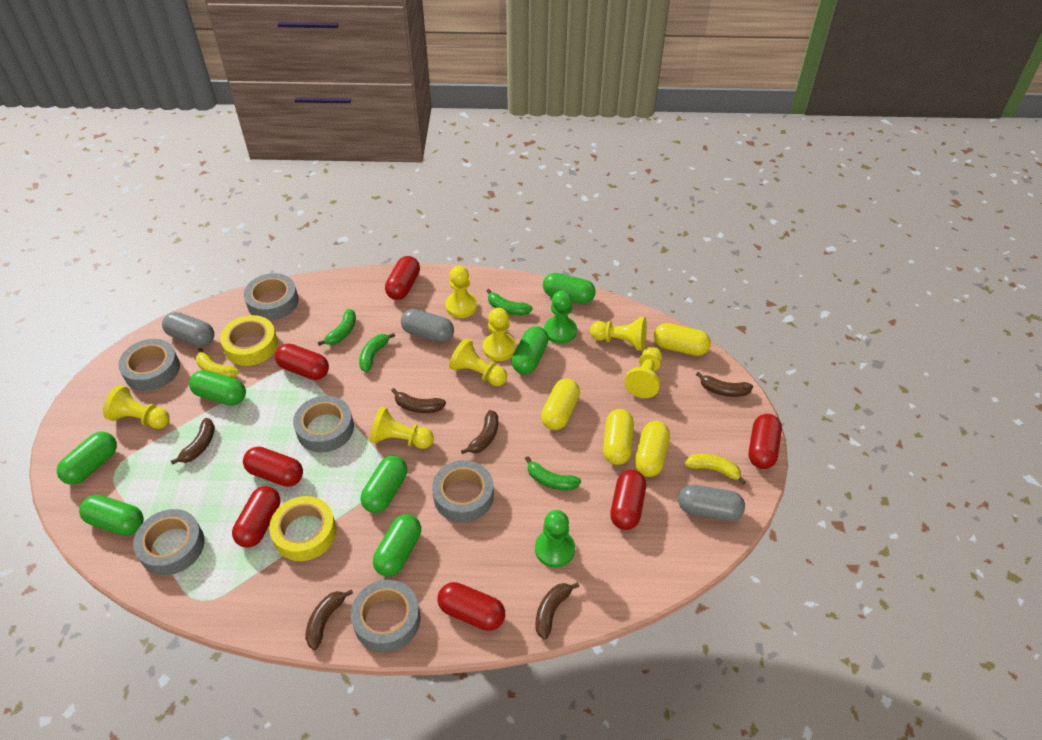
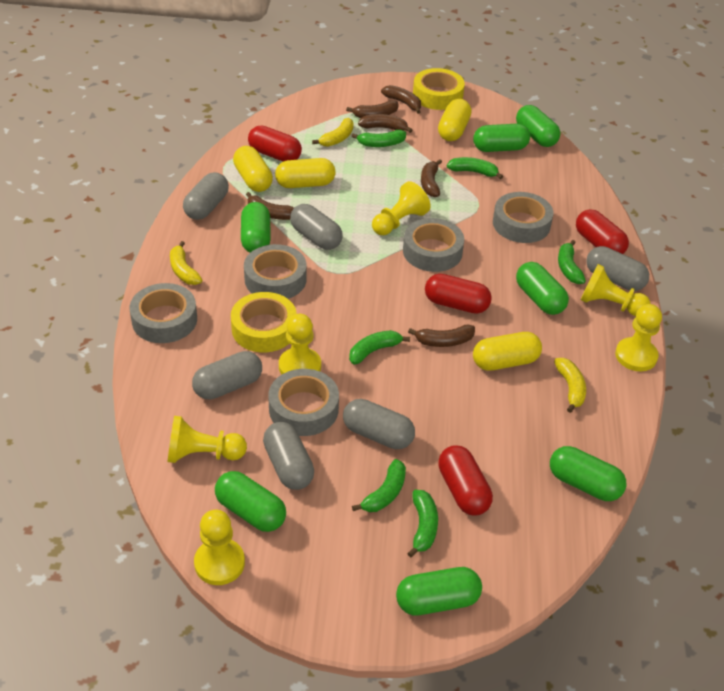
green banana: 4 -> 6
green pawn: 2 -> 0
grey capsule: 3 -> 6
grey tape: 6 -> 5
red capsule: 7 -> 4
yellow banana: 2 -> 3
yellow pawn: 7 -> 6

